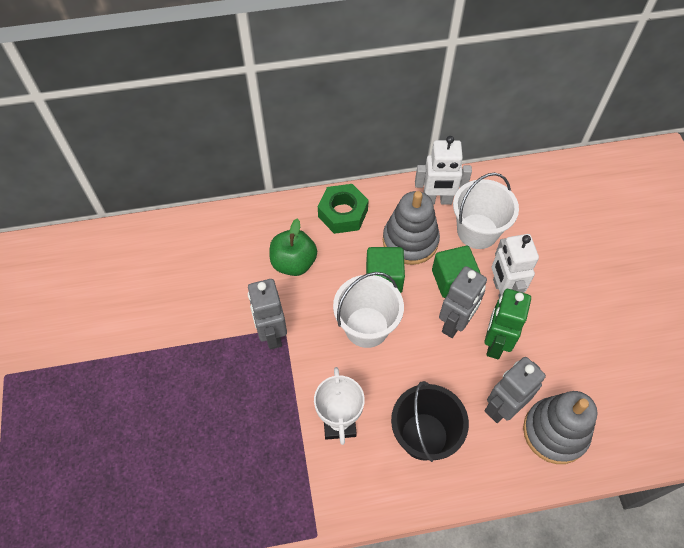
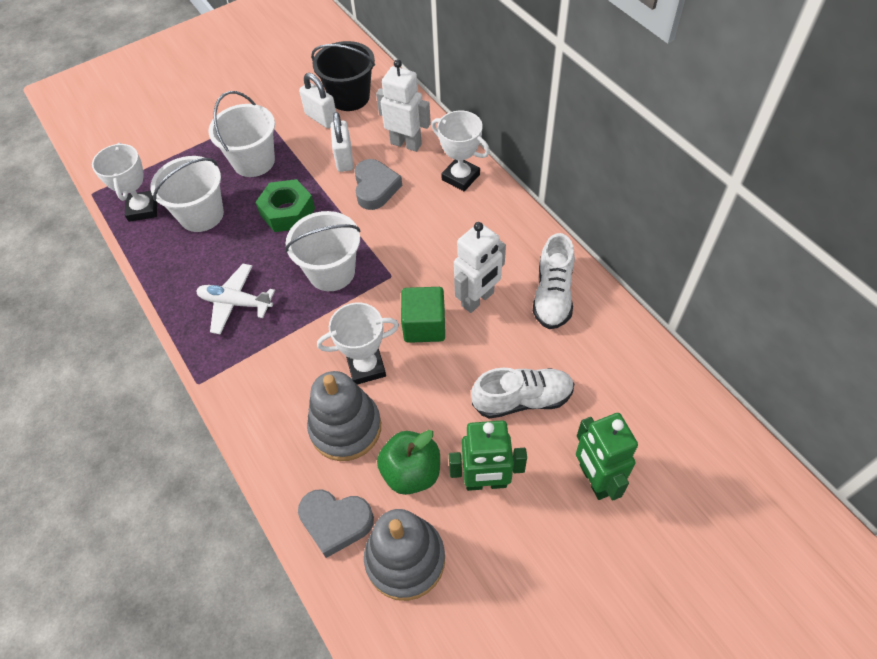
green cube: 2 -> 1
green robot: 1 -> 2
grey heart: 0 -> 2
grey robot: 3 -> 0
white bucket: 2 -> 3
white padlock: 0 -> 2
white plane: 0 -> 1
white shoe: 0 -> 2
white trophy: 1 -> 3

